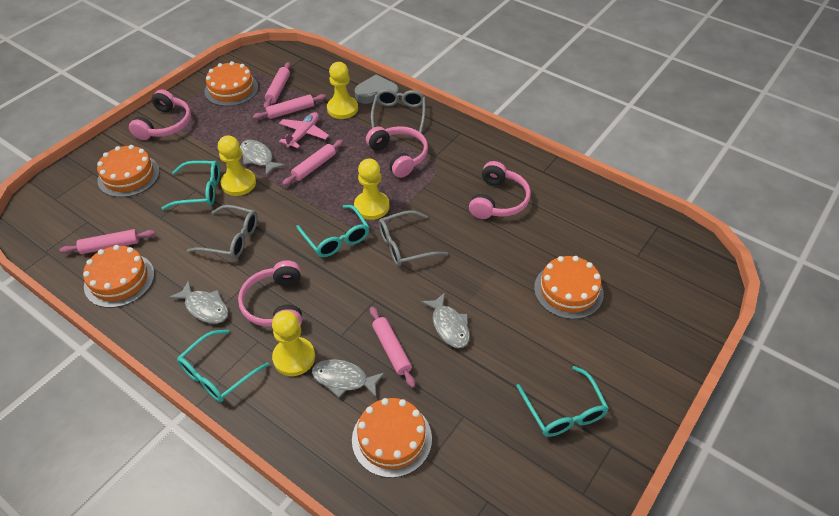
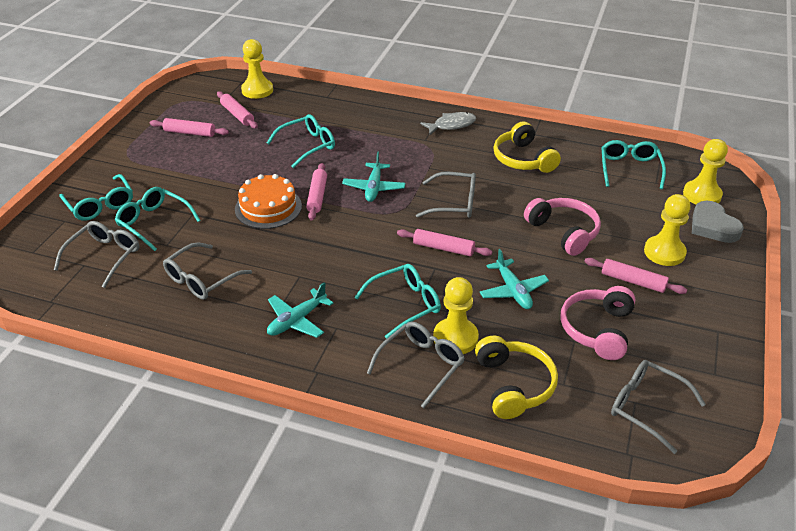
grey fish: 4 -> 1
grey glasses: 3 -> 5
orange cake: 5 -> 1
pink headphones: 4 -> 2
pink plane: 1 -> 0
turquoise glasses: 4 -> 5
turquoise plane: 0 -> 3
yellow headphones: 0 -> 2

